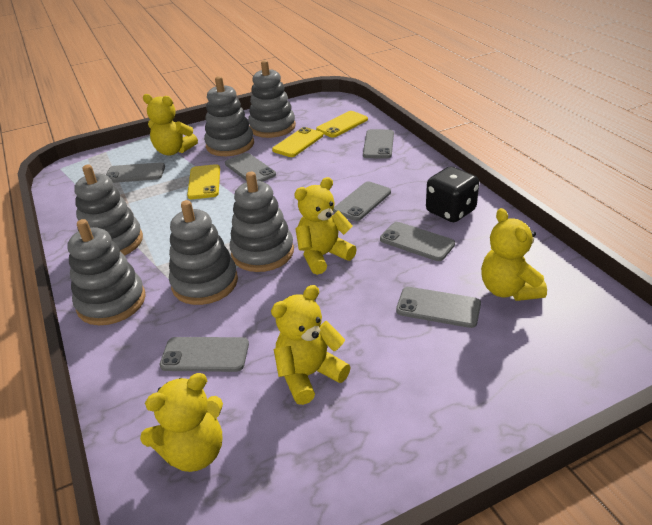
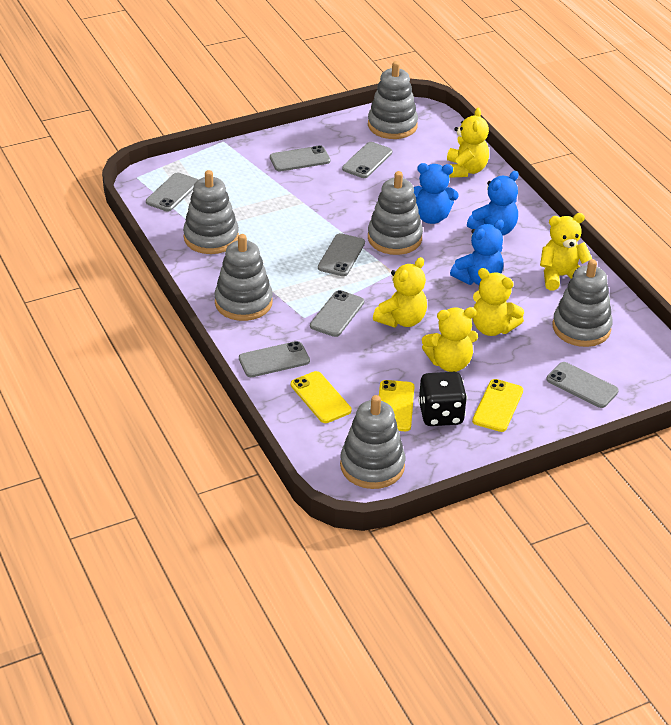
blue teddy bear: 0 -> 3

